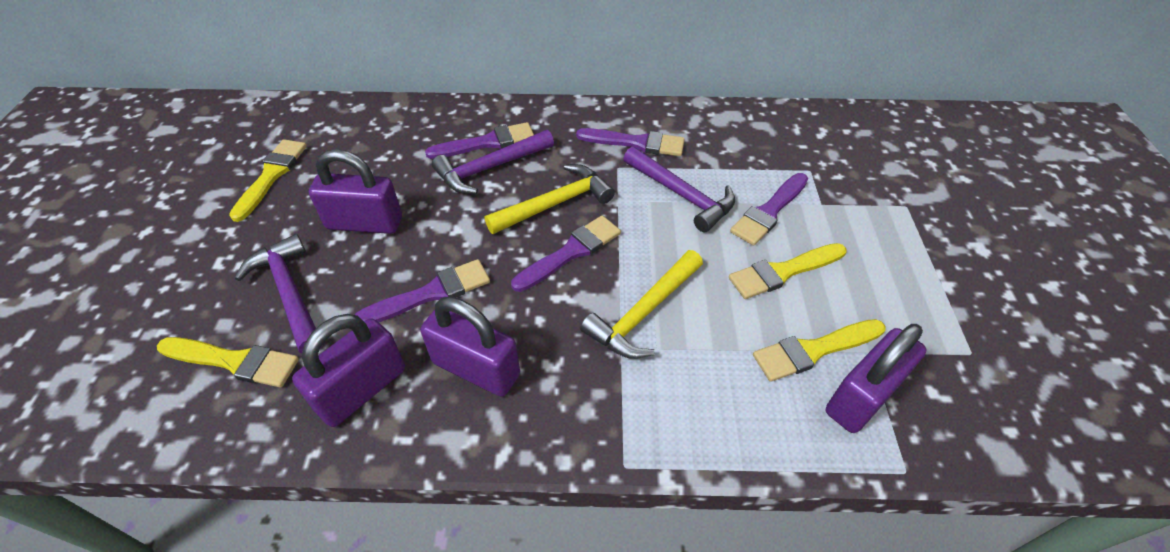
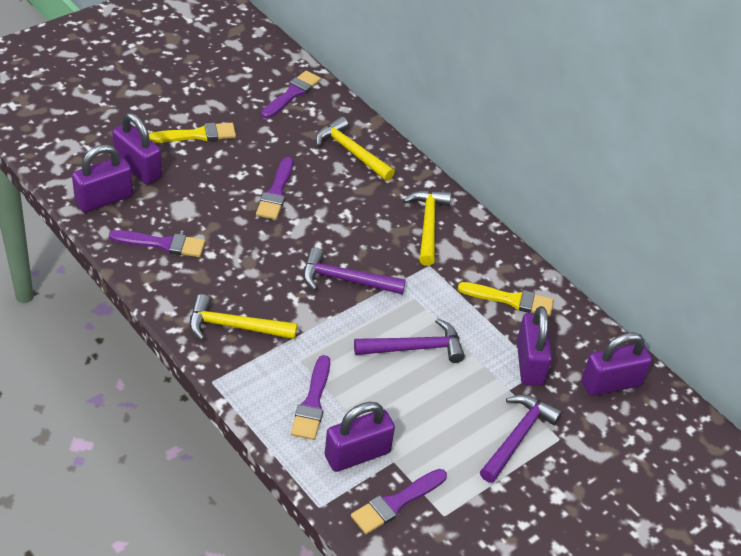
purple padlock: 4 -> 5
yellow brush: 4 -> 2
yellow hammer: 2 -> 3

